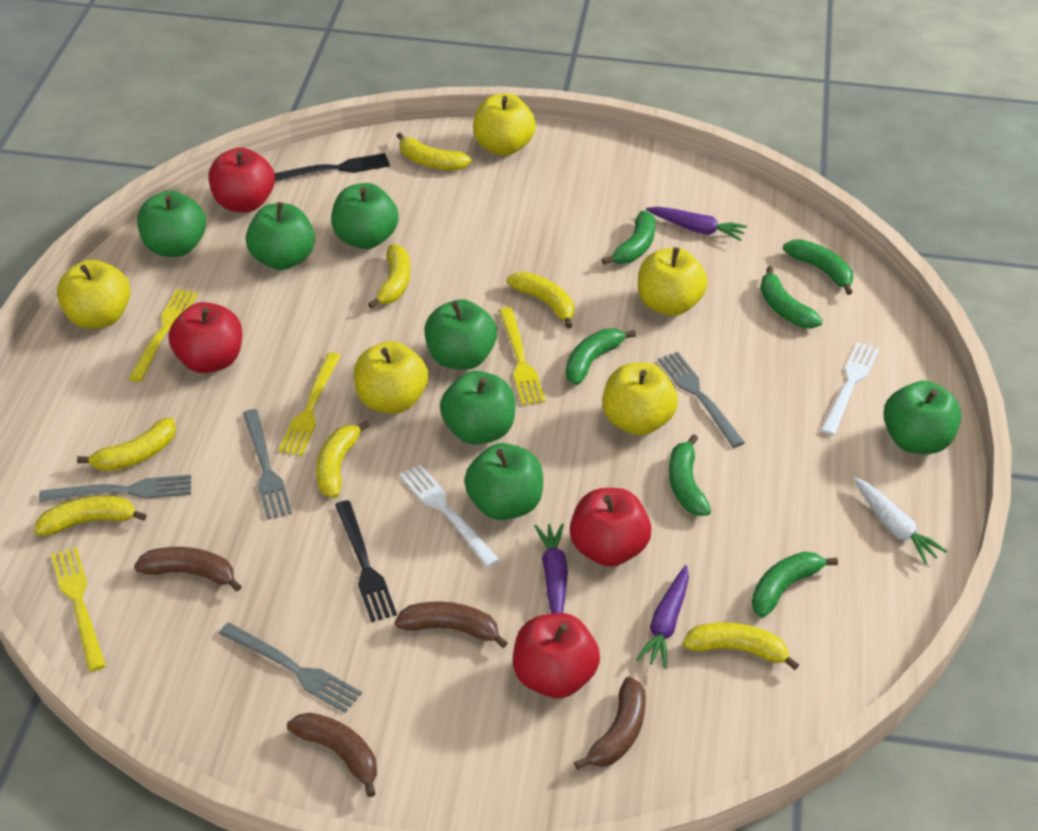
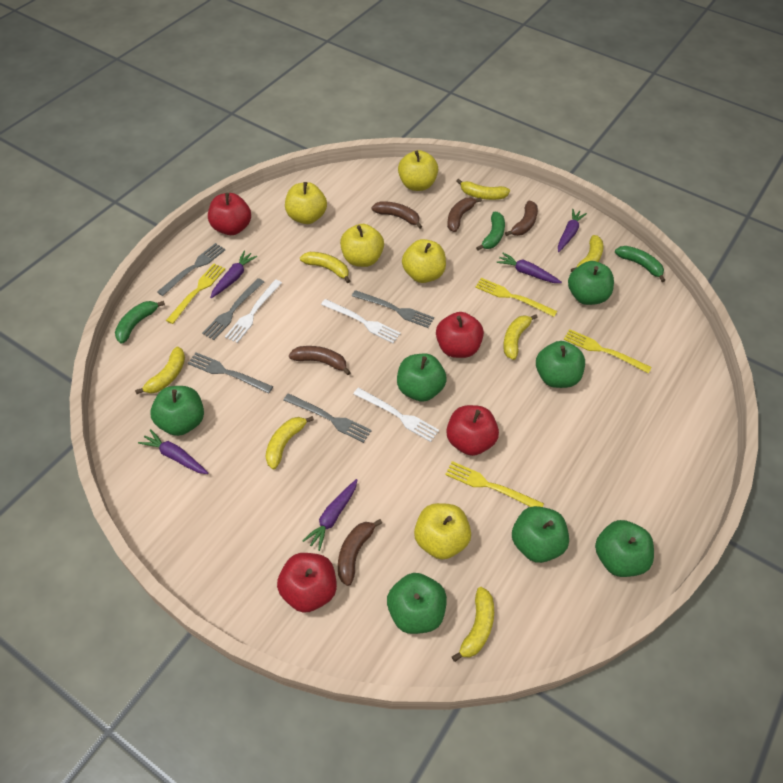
black fork: 2 -> 0
brown banana: 4 -> 5
green banana: 6 -> 3
grey fork: 4 -> 5
purple carrot: 3 -> 5
white carrot: 1 -> 0
white fork: 2 -> 3

